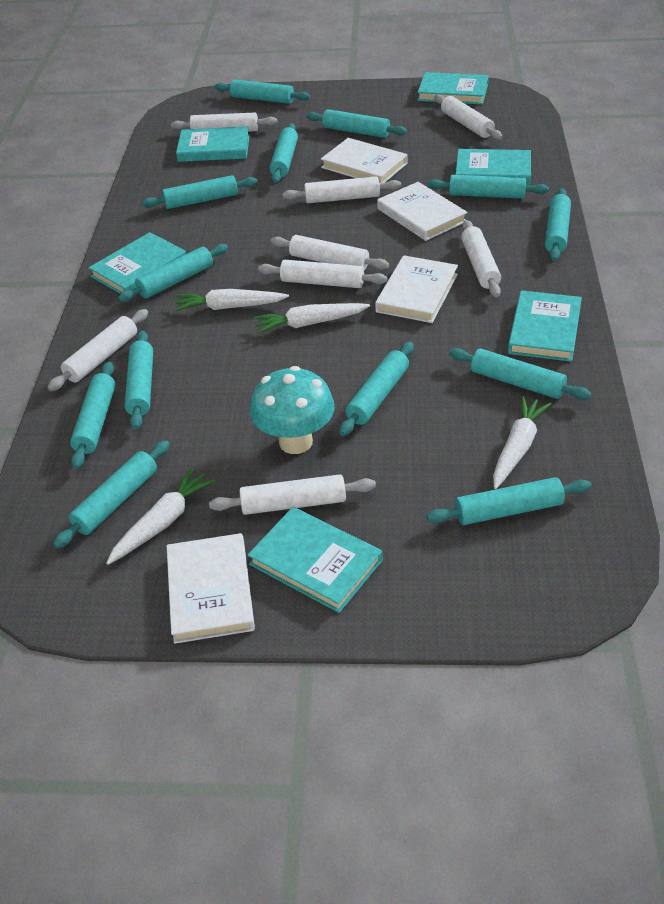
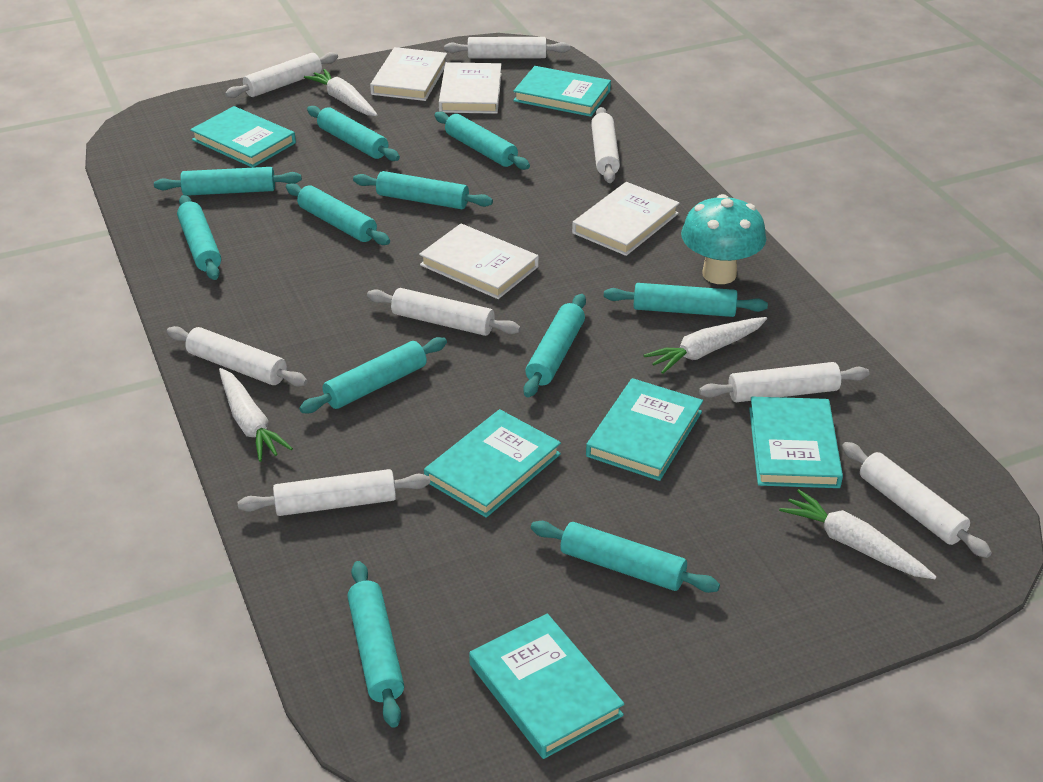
turquoise rolling pin: 13 -> 11

